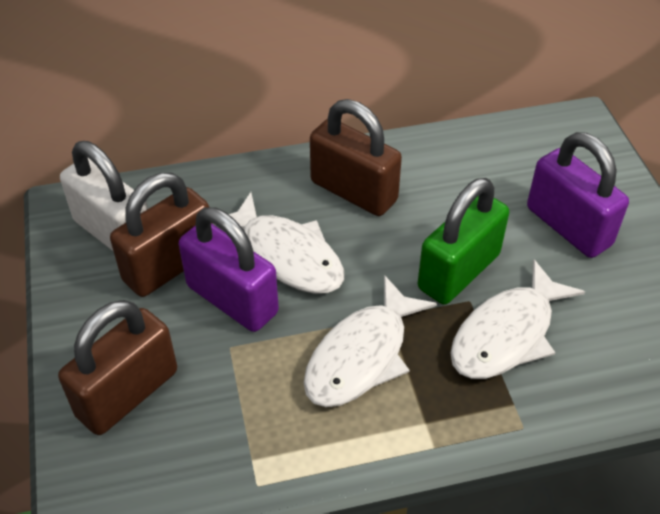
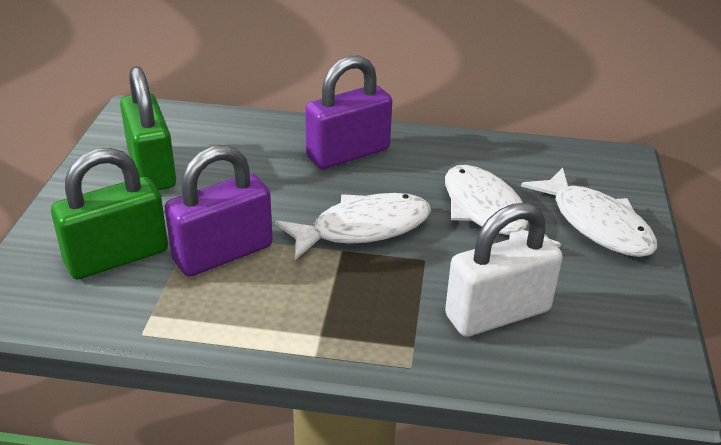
brown padlock: 3 -> 0
green padlock: 1 -> 2

